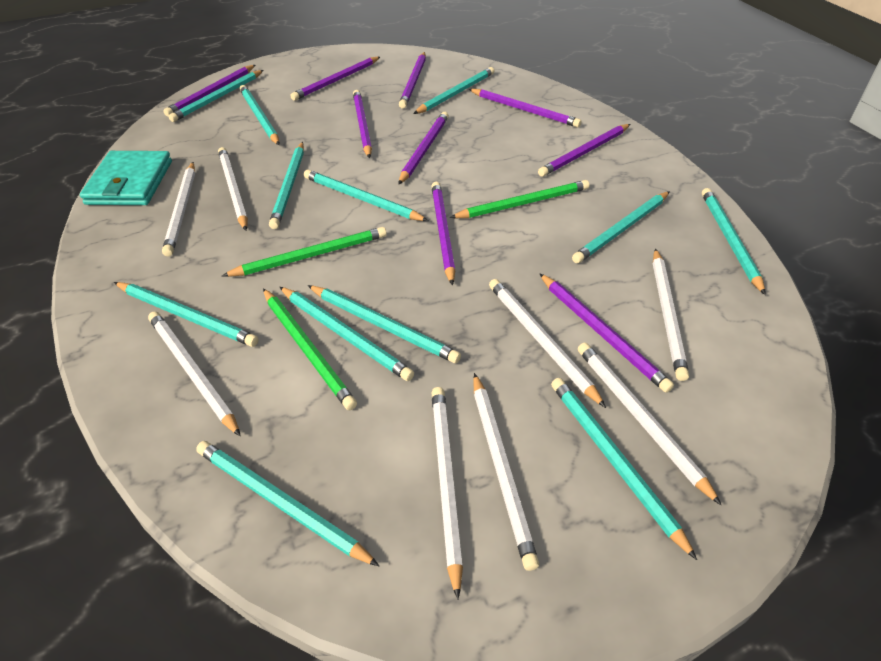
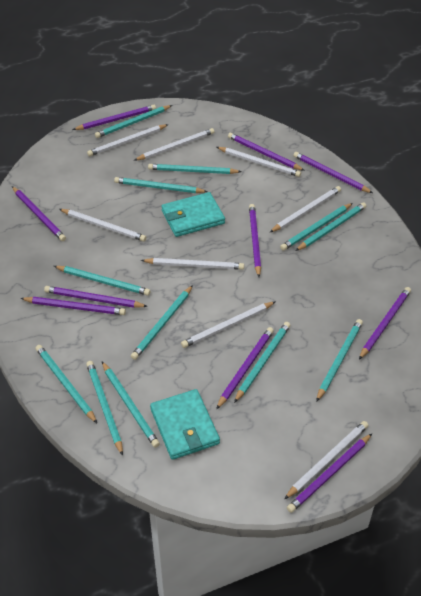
green pencil: 3 -> 0
purple pencil: 9 -> 10
turquoise wallet: 1 -> 2

